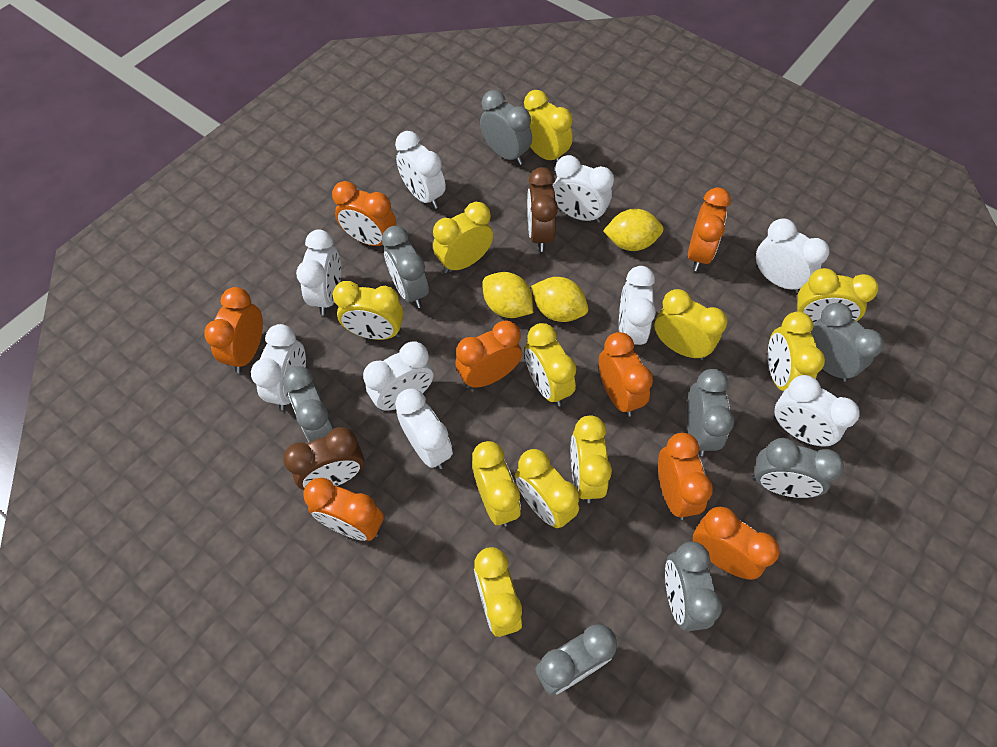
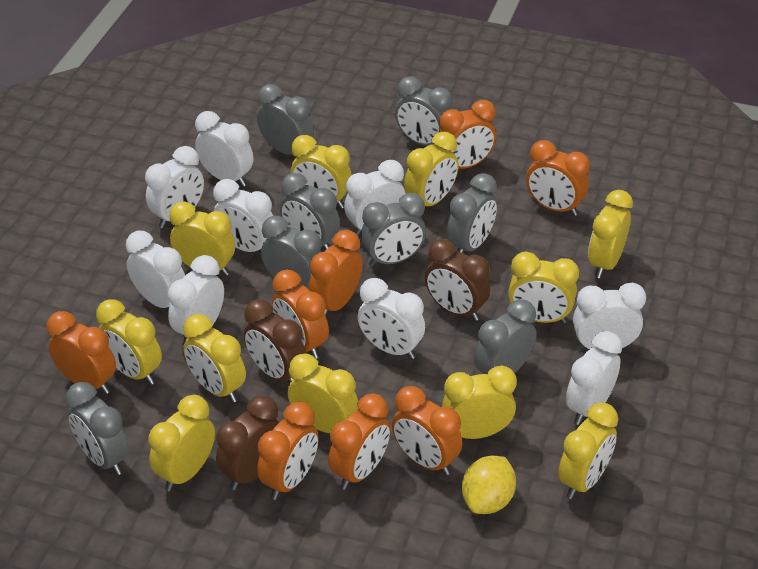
brown clock: 2 -> 3
yellow lemon: 3 -> 1

